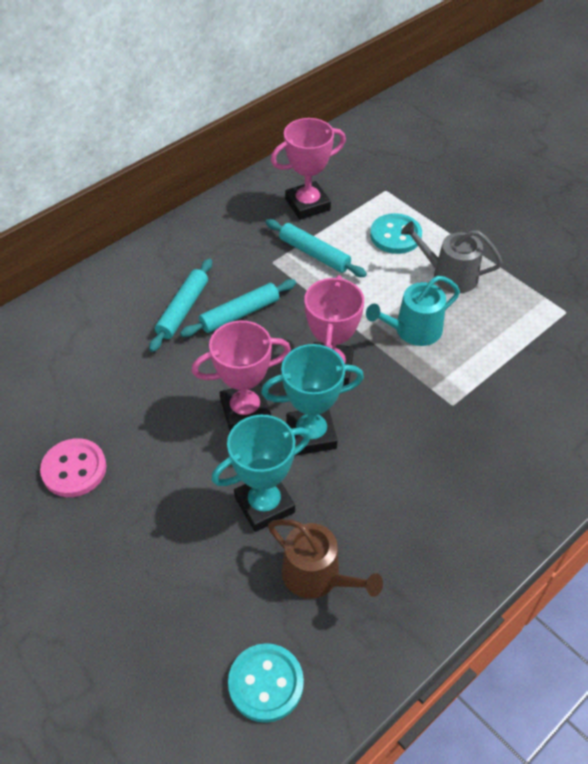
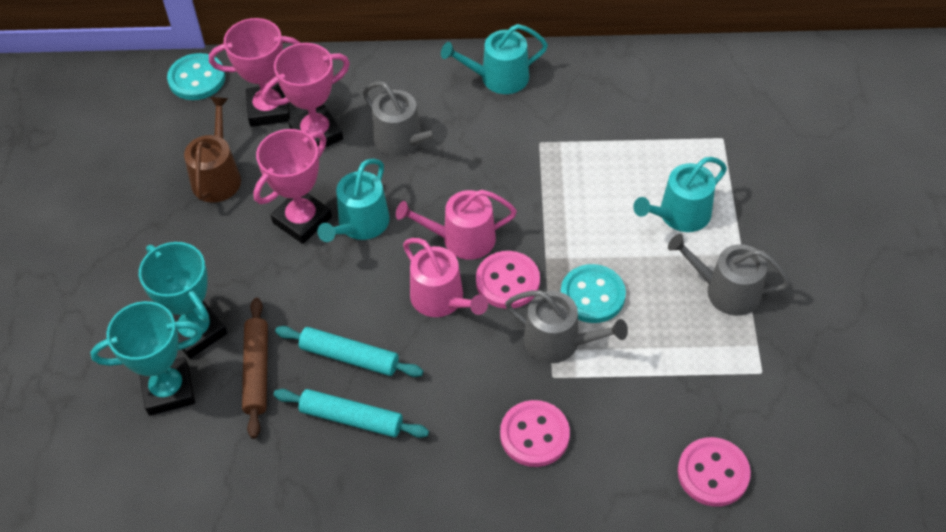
brown rolling pin: 0 -> 1
grey watering can: 1 -> 3
pink button: 1 -> 3
pink watering can: 0 -> 2
turquoise rolling pin: 3 -> 2
turquoise watering can: 1 -> 3

